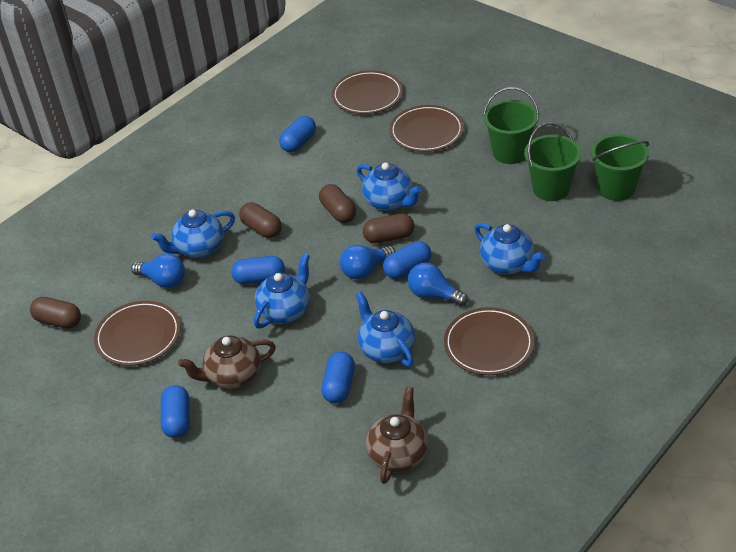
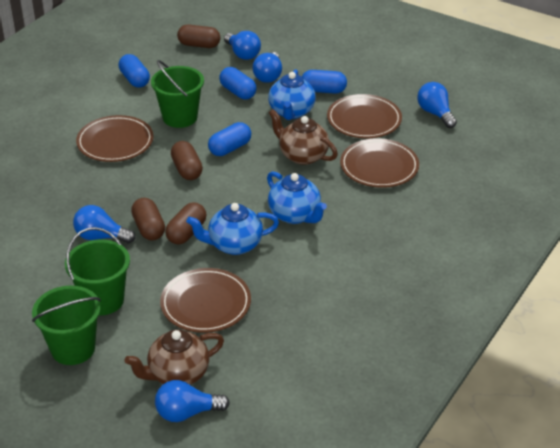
blue capsule: 5 -> 4
blue light bulb: 3 -> 5
blue teapot: 5 -> 3

